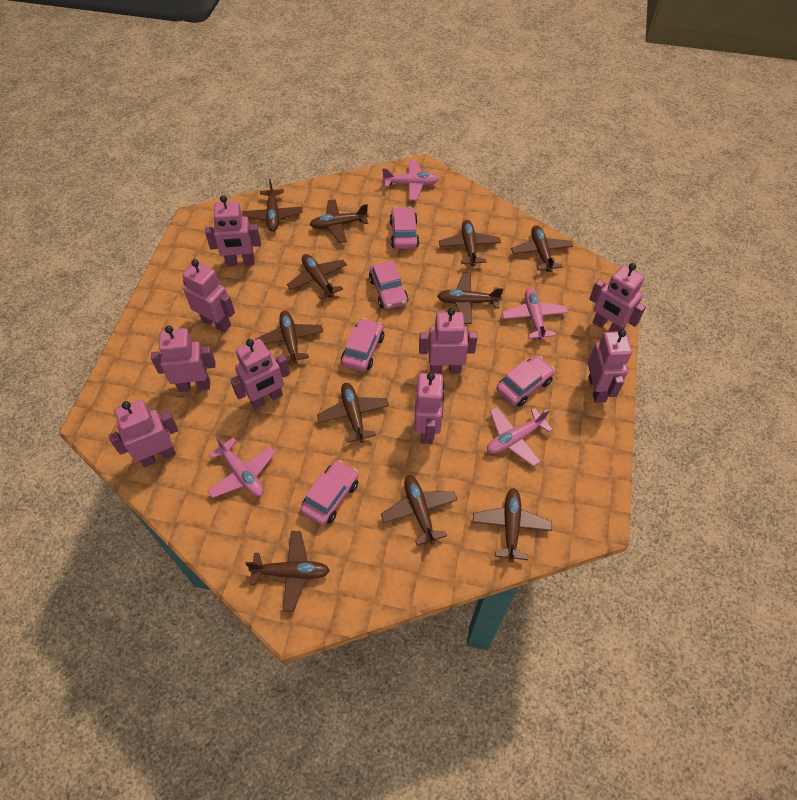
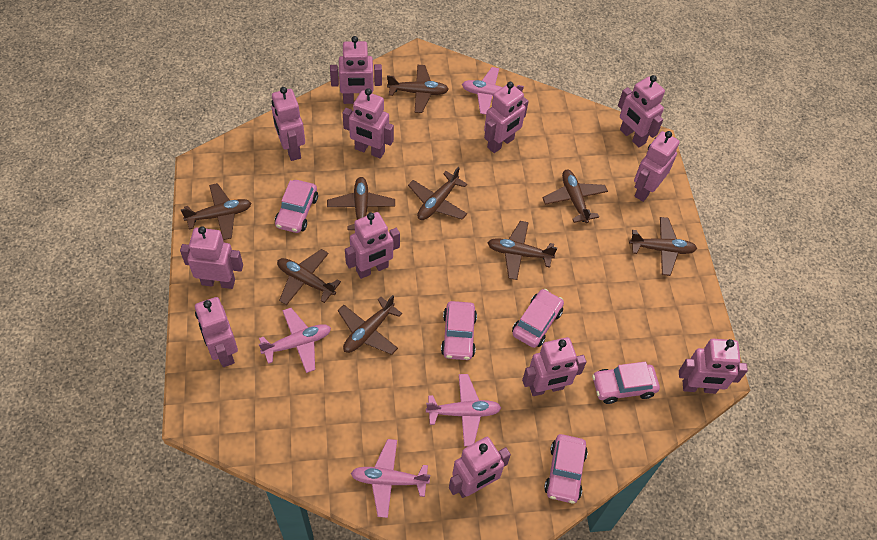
brown plane: 11 -> 9
pink robot: 9 -> 12

